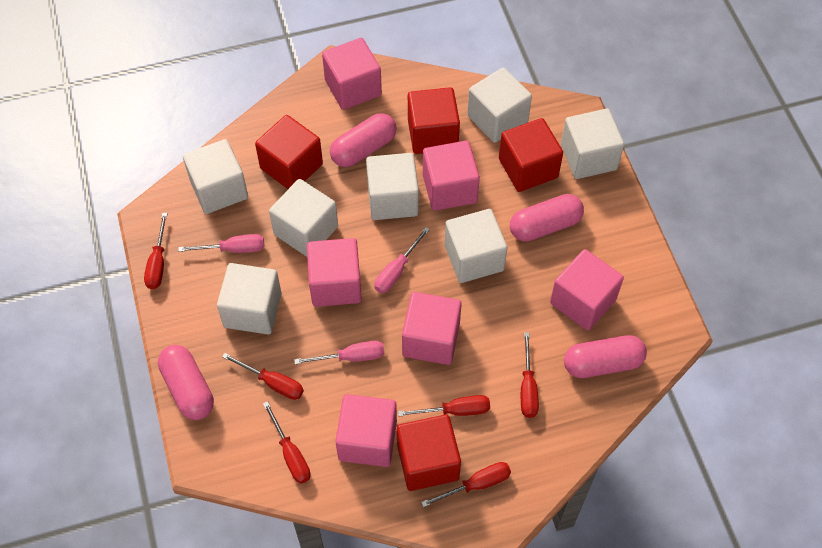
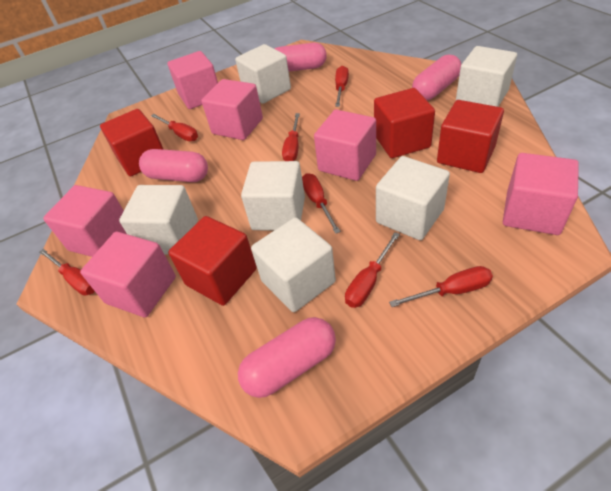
pink screwdriver: 3 -> 0
red screwdriver: 6 -> 7
white cube: 7 -> 6

